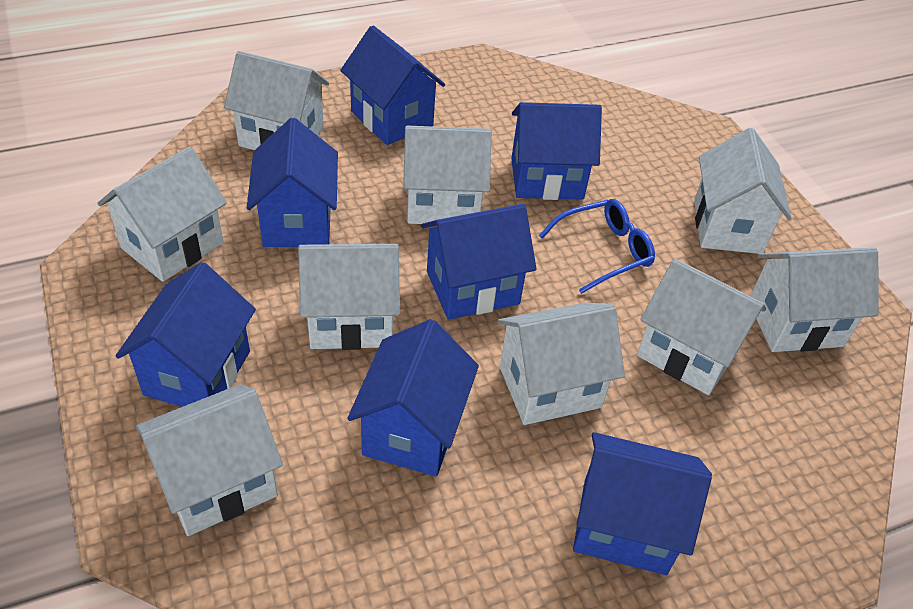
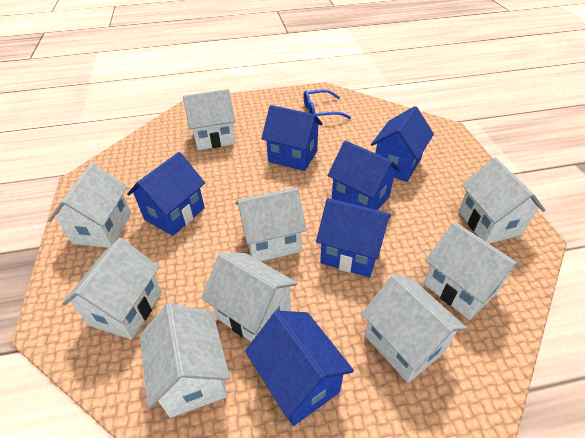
blue house: 7 -> 6

